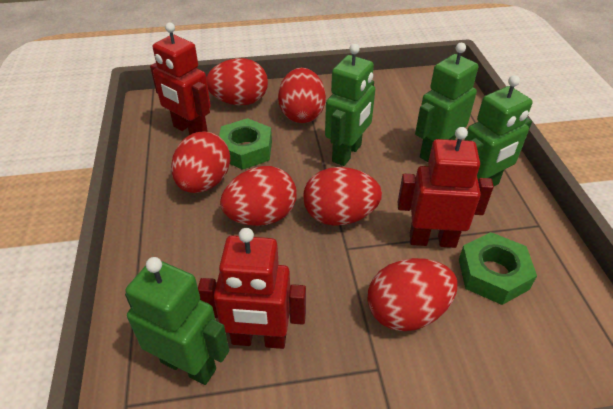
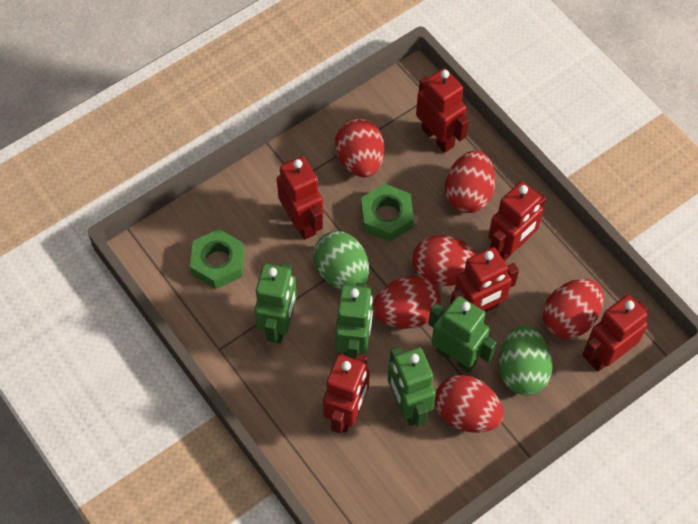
green egg: 0 -> 2
red robot: 3 -> 6

